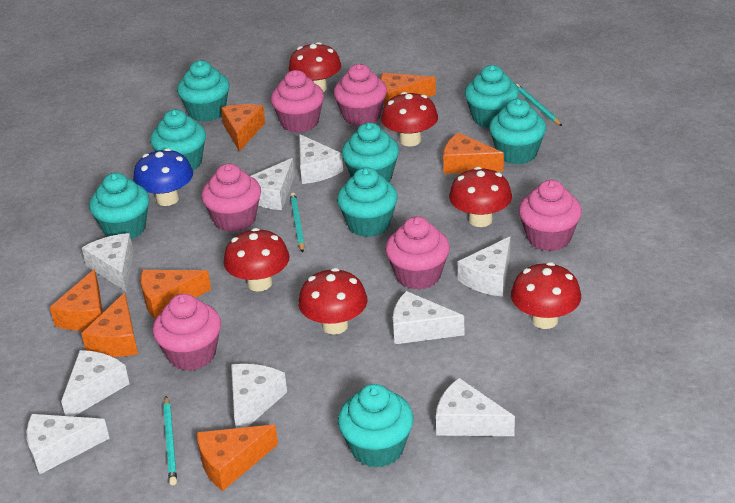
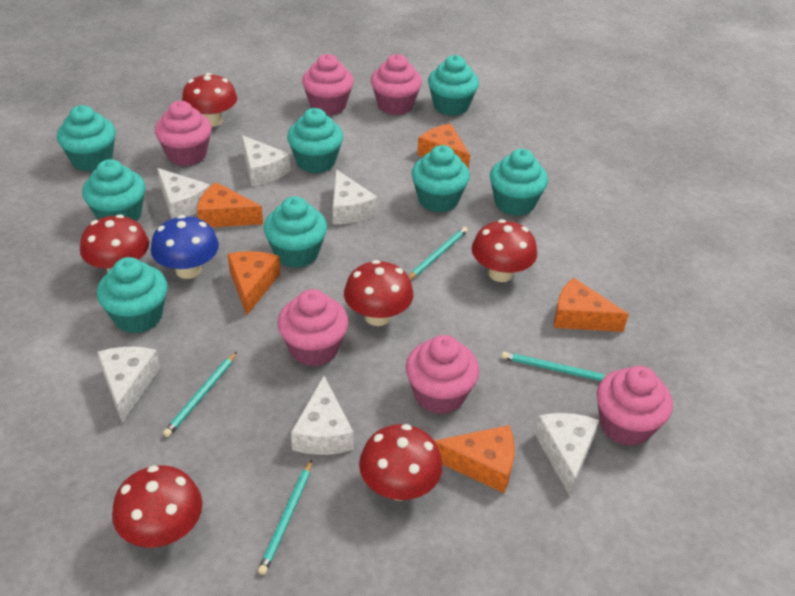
orange cheese: 7 -> 5
turquoise pencil: 3 -> 4
white cheese: 9 -> 6

